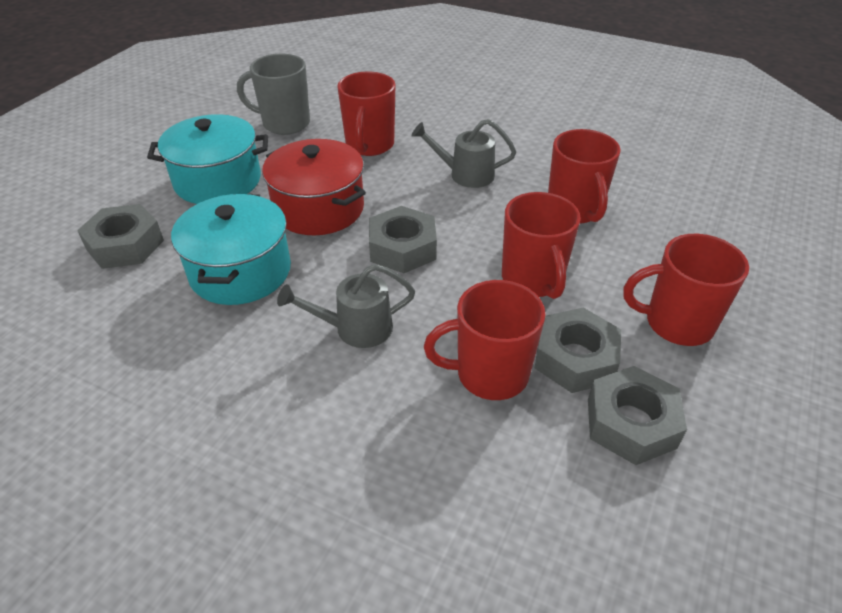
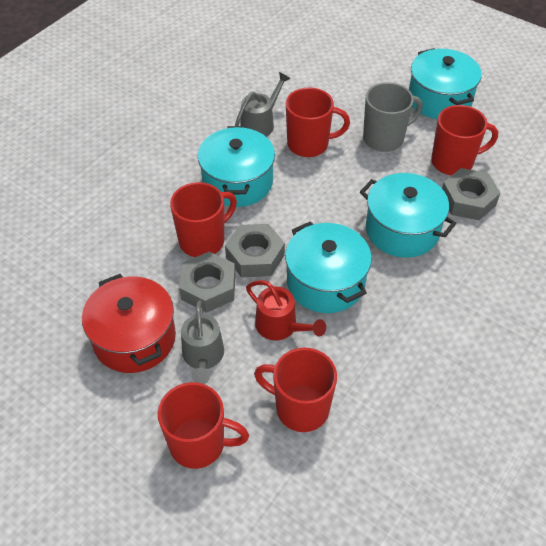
grey nut: 4 -> 3
red watering can: 0 -> 1
turquoise pot: 2 -> 4

